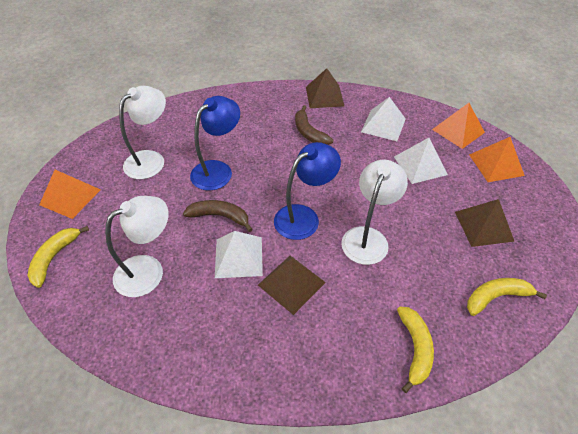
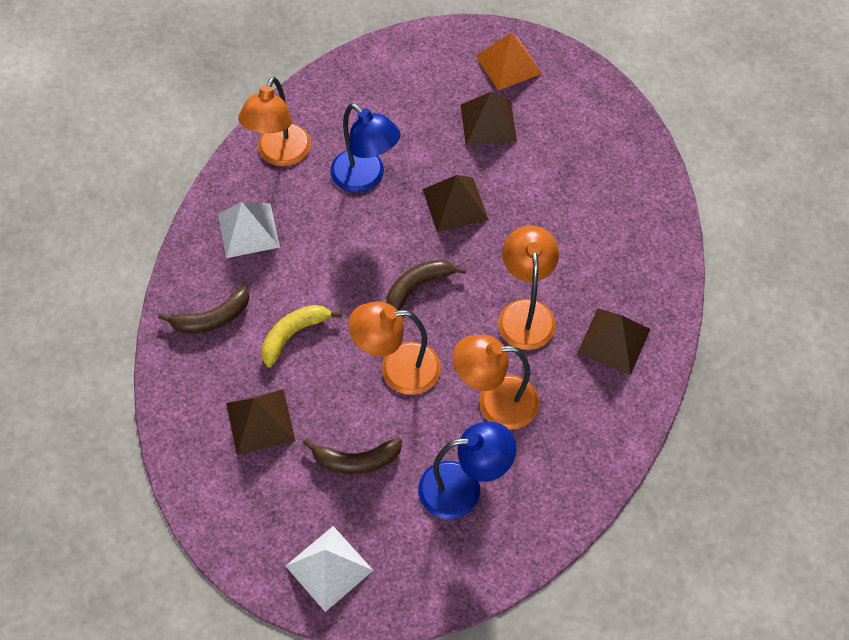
brown banana: 2 -> 3
brown pyramid: 3 -> 4
orange lamp: 0 -> 4
orange pyramid: 3 -> 1
white lamp: 3 -> 0
white pyramid: 3 -> 2
yellow banana: 3 -> 1

